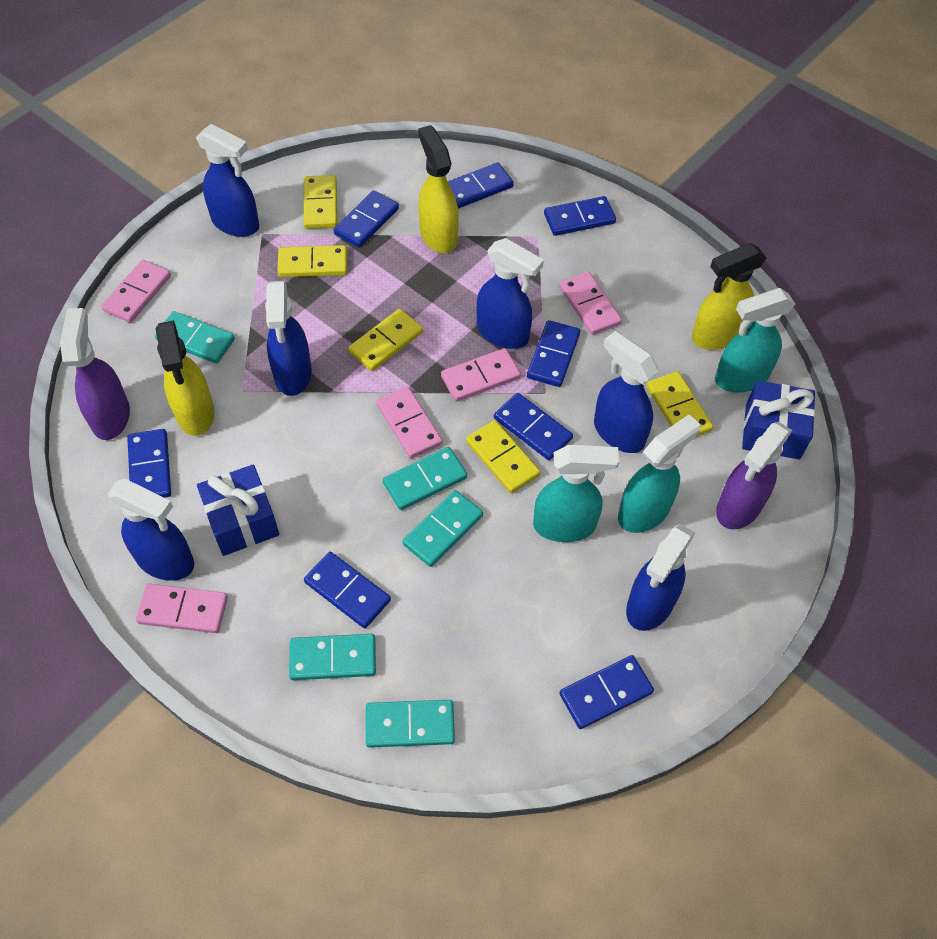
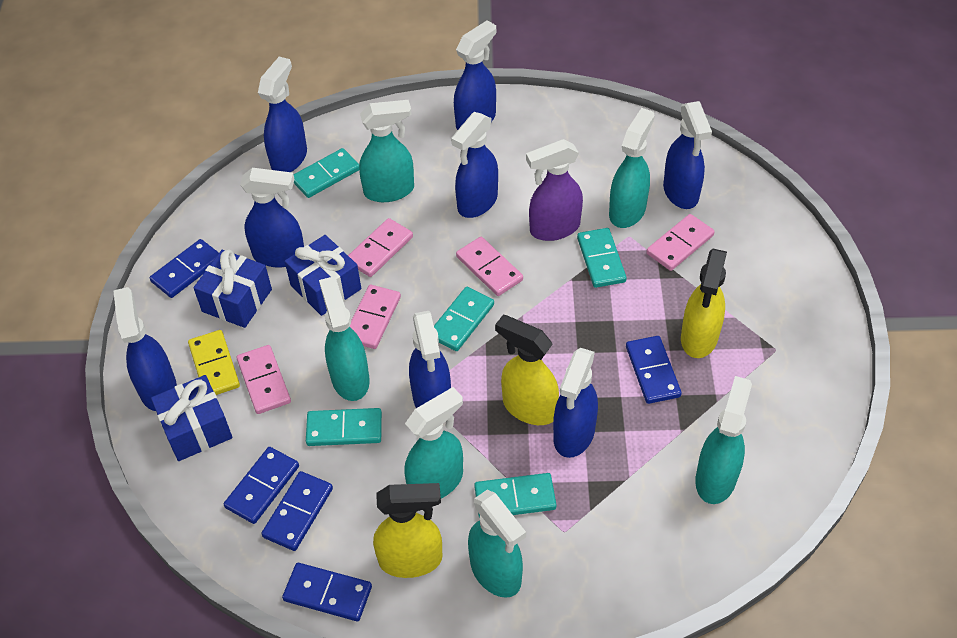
blue domino: 8 -> 5
blue gift: 2 -> 3
blue spray bottle: 6 -> 8
purple spray bottle: 2 -> 1
turquoise spray bottle: 3 -> 6
yellow domino: 5 -> 1

